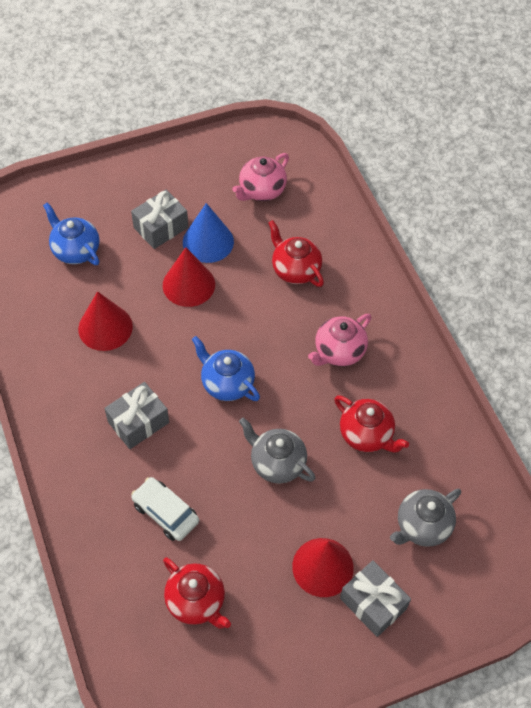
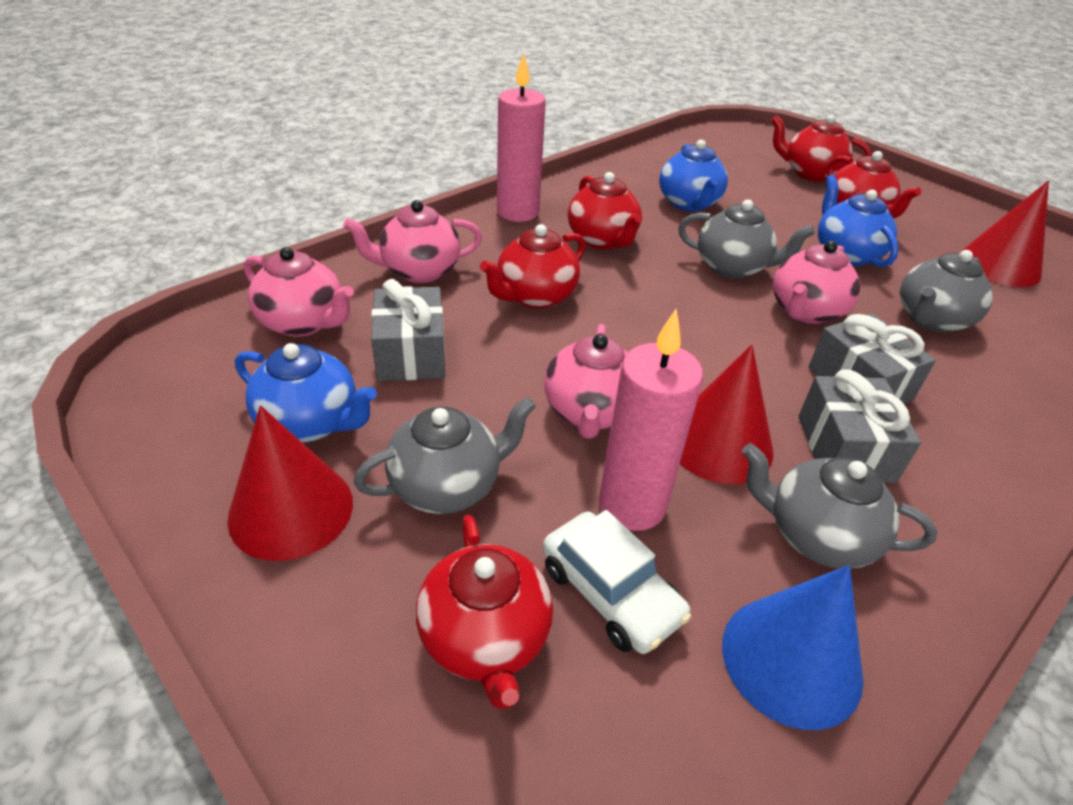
blue teapot: 2 -> 3
grey teapot: 2 -> 4
pink candle: 0 -> 2
pink teapot: 2 -> 4
red teapot: 3 -> 5

